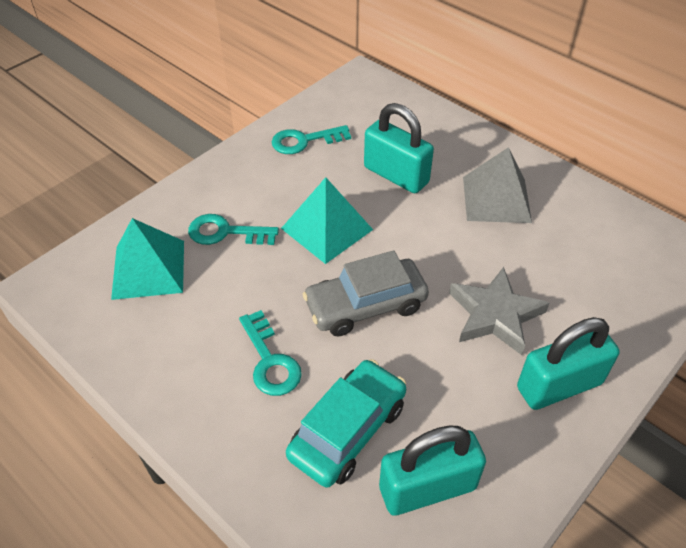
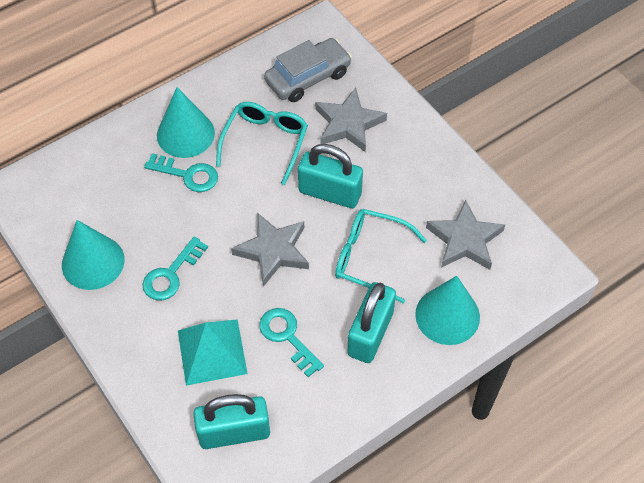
grey pyramid: 1 -> 0
grey star: 1 -> 3
turquoise car: 1 -> 0
turquoise cone: 0 -> 3
turquoise glasses: 0 -> 2
turquoise pyramid: 2 -> 1

